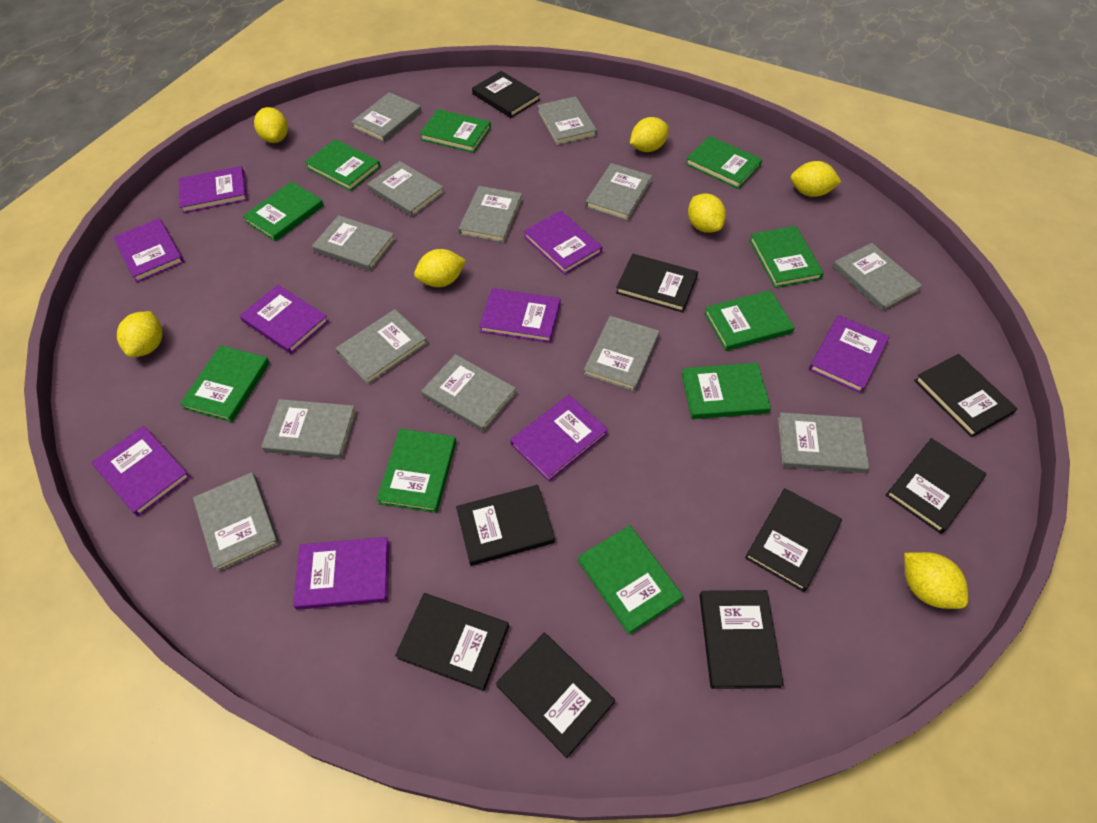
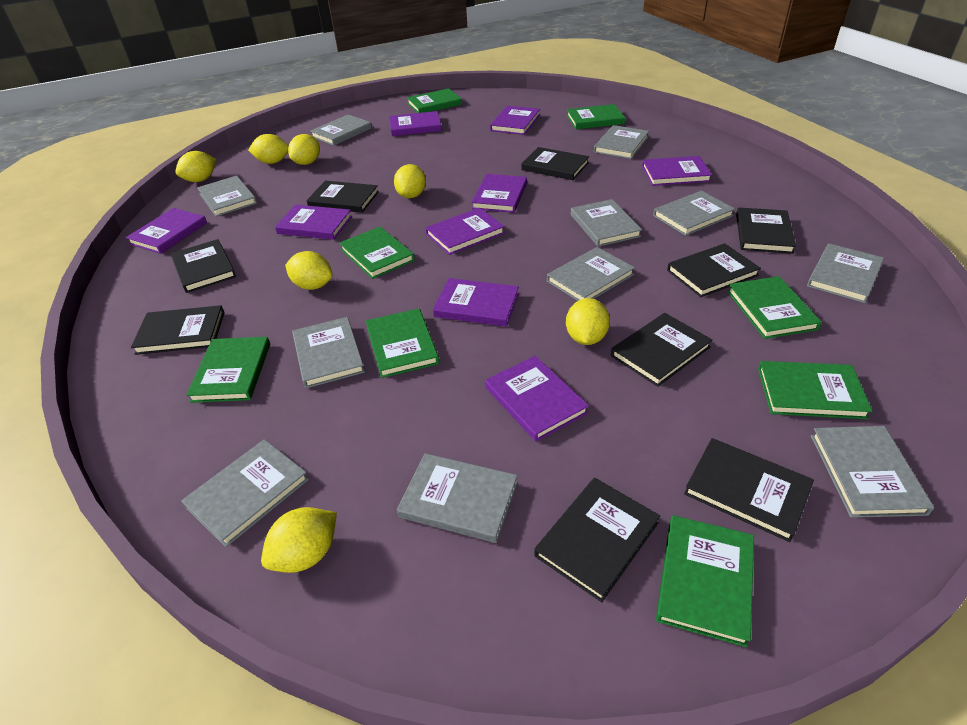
green book: 10 -> 8
grey book: 13 -> 11

